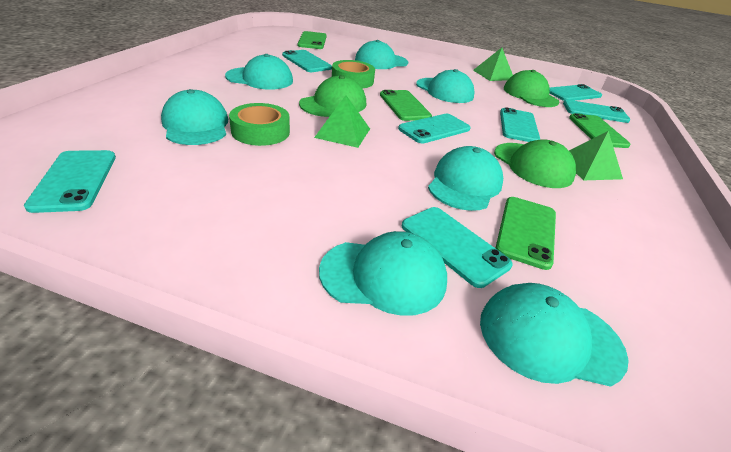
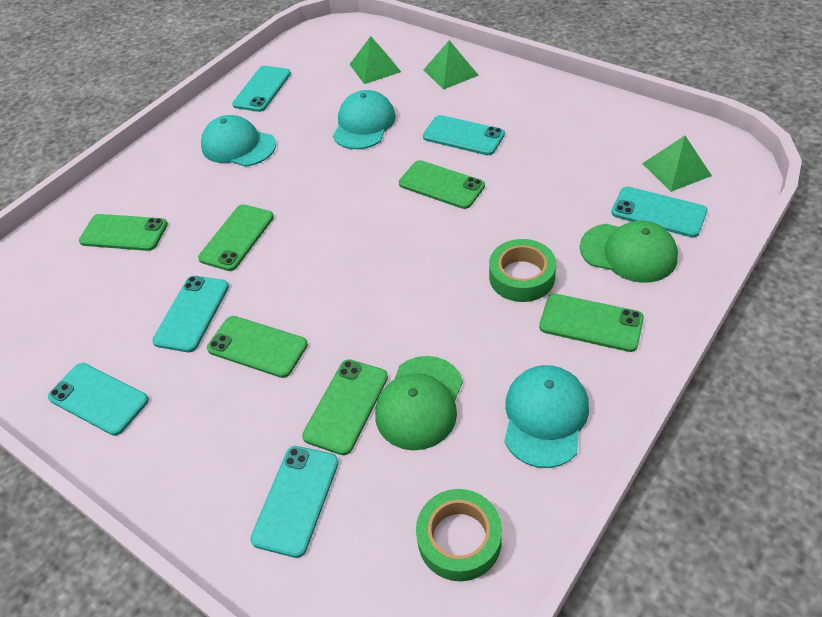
green cap: 3 -> 2
green phone: 4 -> 6
turquoise cap: 7 -> 3
turquoise phone: 7 -> 6

